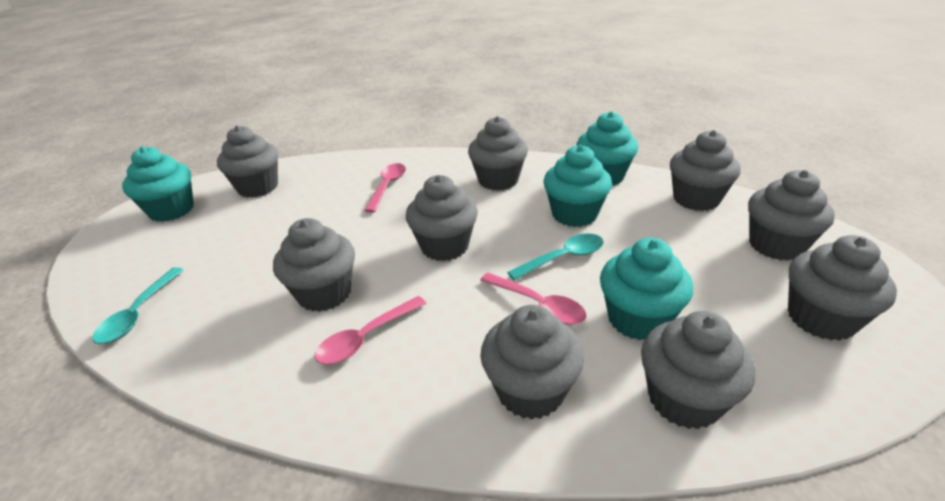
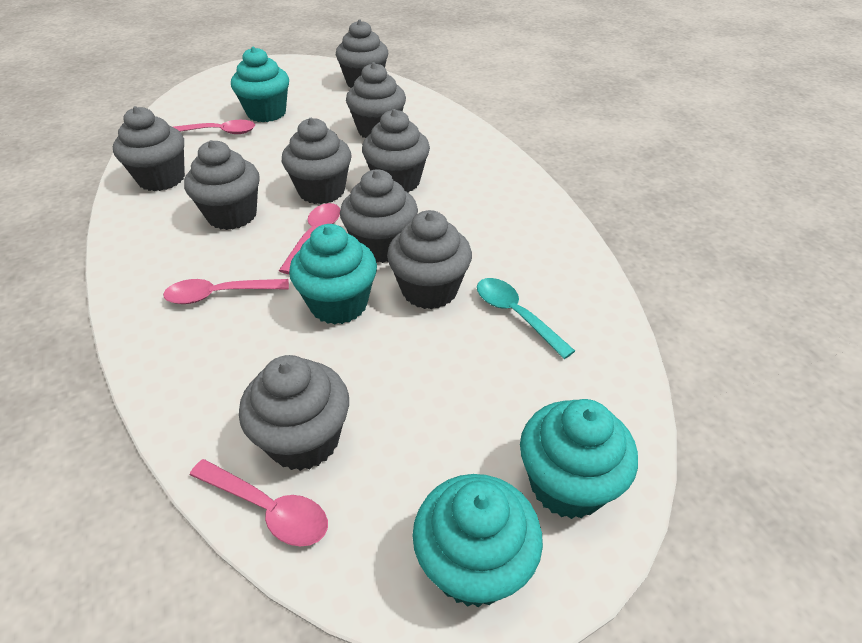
pink spoon: 3 -> 4
turquoise spoon: 2 -> 1

